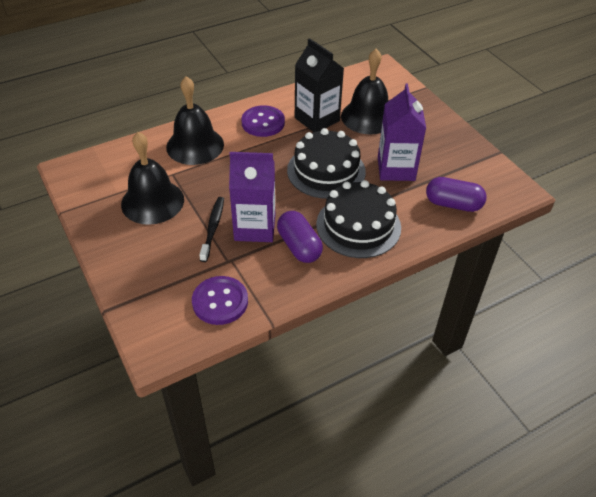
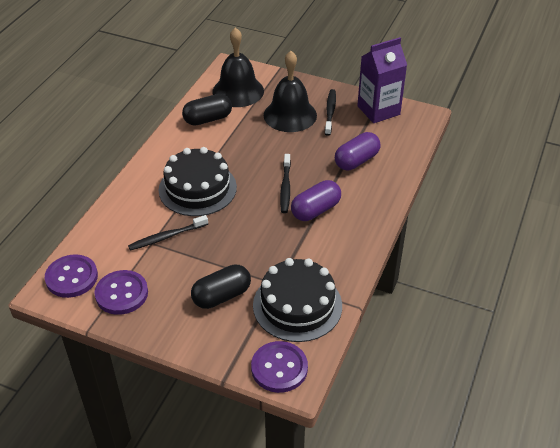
black bell: 3 -> 2
black capsule: 0 -> 2
black carton: 1 -> 0
black toothbrush: 1 -> 3
purple button: 2 -> 3
purple carton: 2 -> 1

